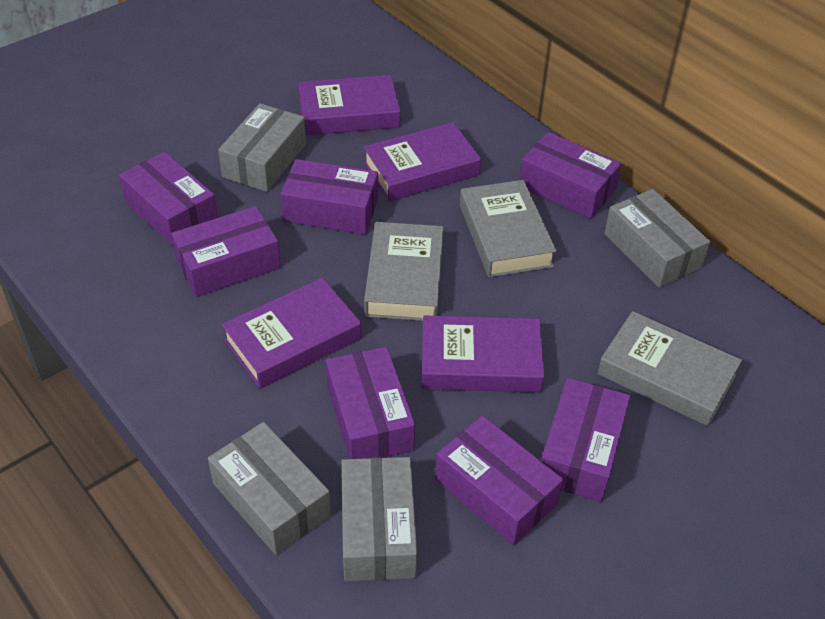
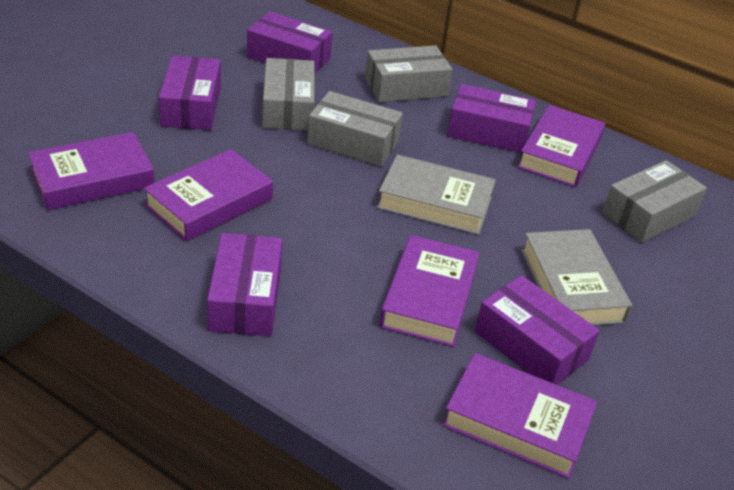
grey book: 3 -> 2
purple book: 4 -> 5
purple box: 7 -> 5

